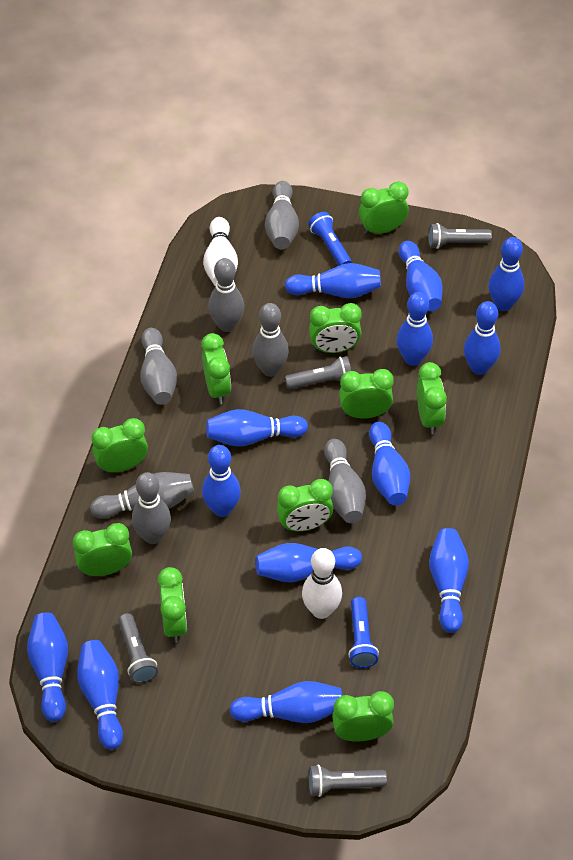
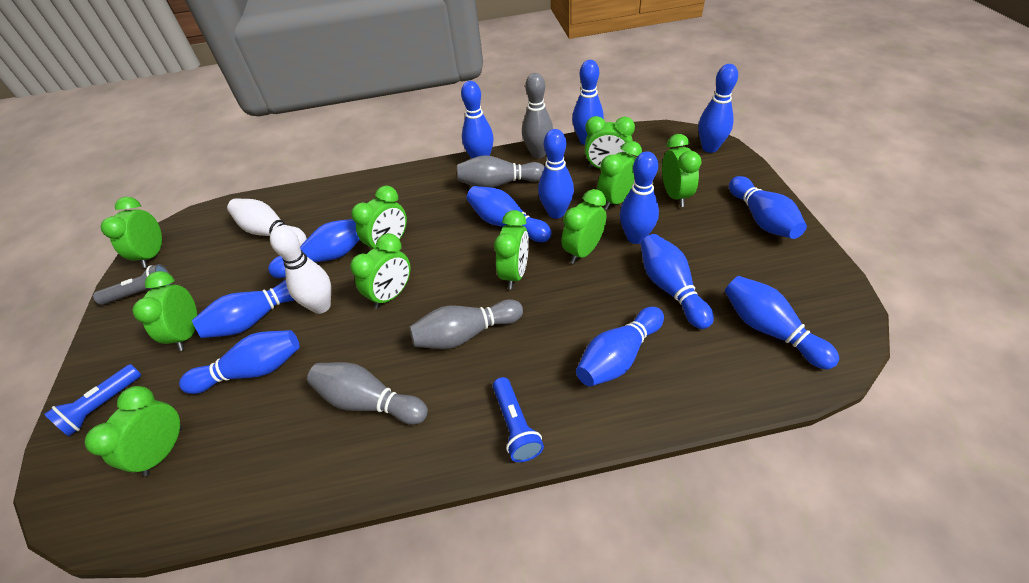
grey bowling pin: 7 -> 4
grey flashlight: 4 -> 1

